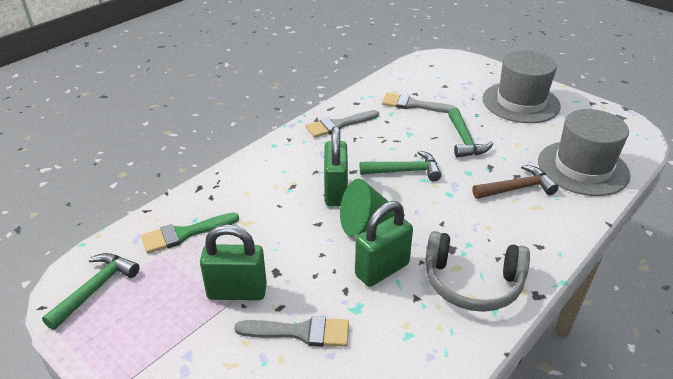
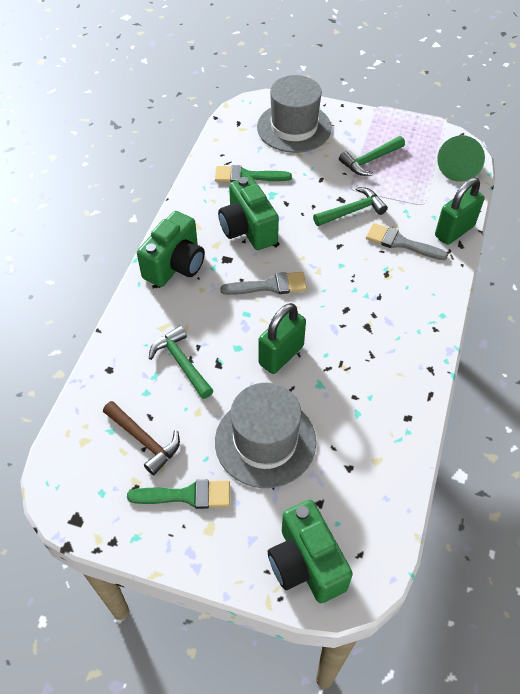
green brush: 1 -> 2
green camera: 0 -> 3
green padlock: 3 -> 2
grey brush: 3 -> 2
grey headphones: 1 -> 0

